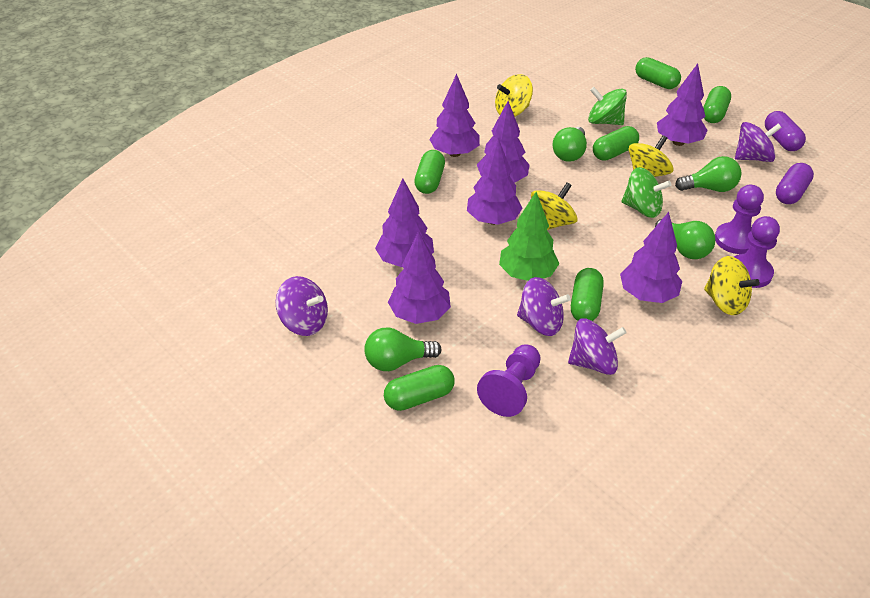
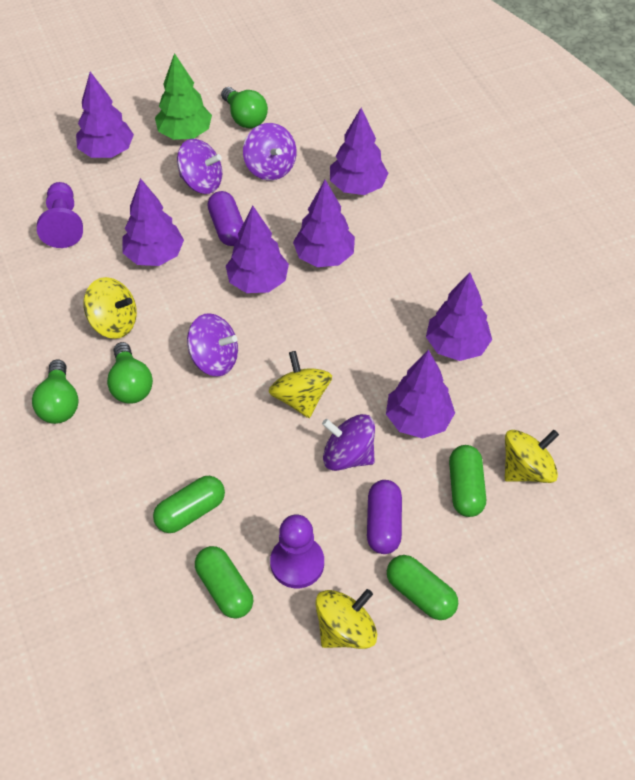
green capsule: 6 -> 4
green light bulb: 4 -> 3
green spinning top: 2 -> 0
purple pawn: 3 -> 2

